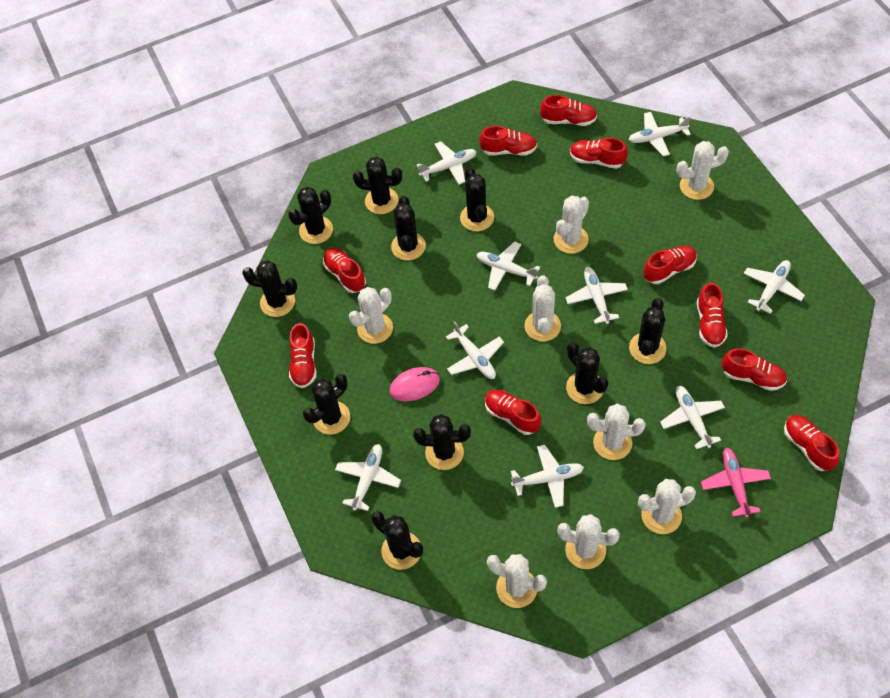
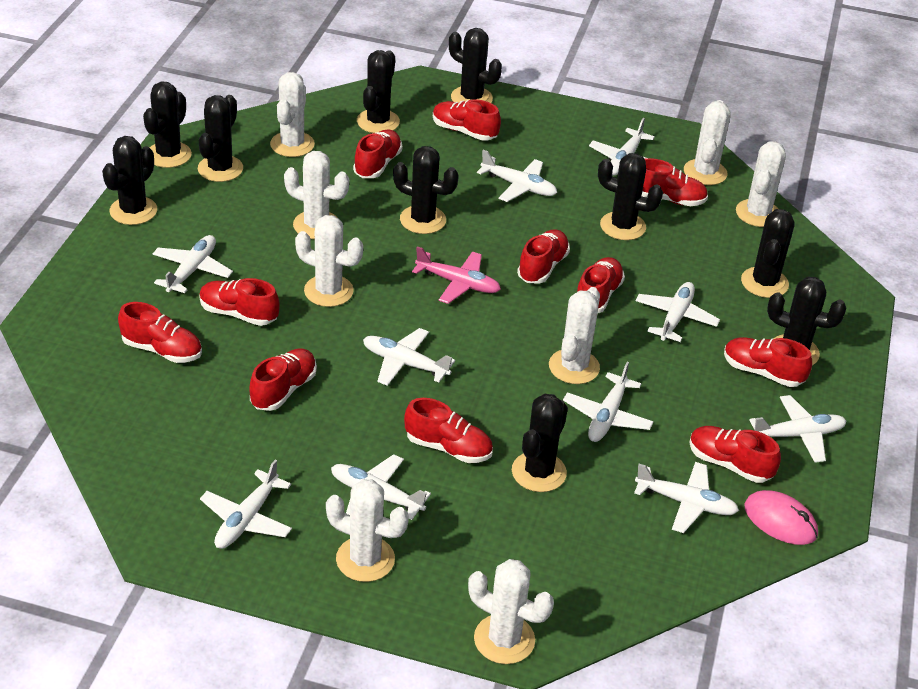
red shoe: 10 -> 11
white plane: 9 -> 10

